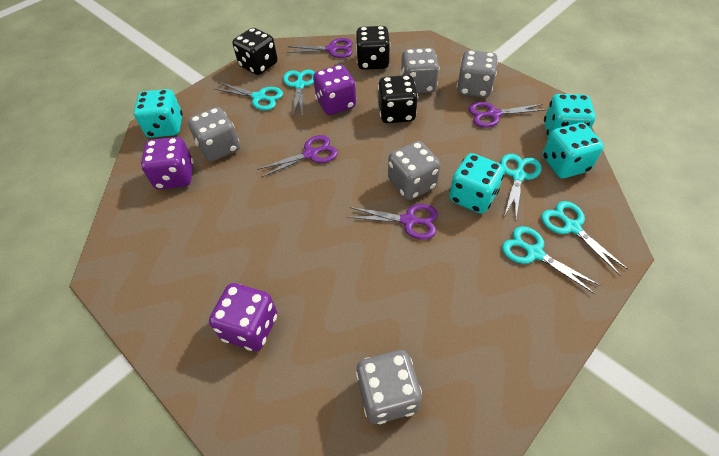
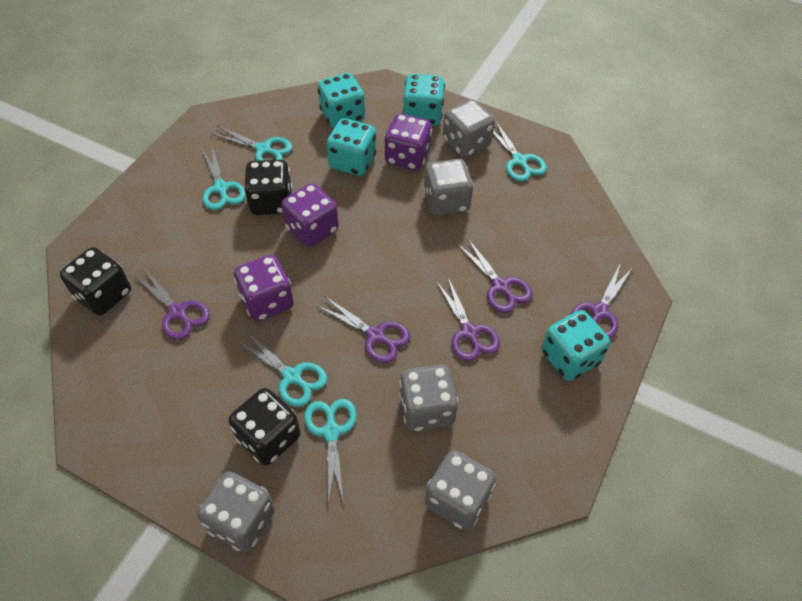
purple scissors: 4 -> 5

